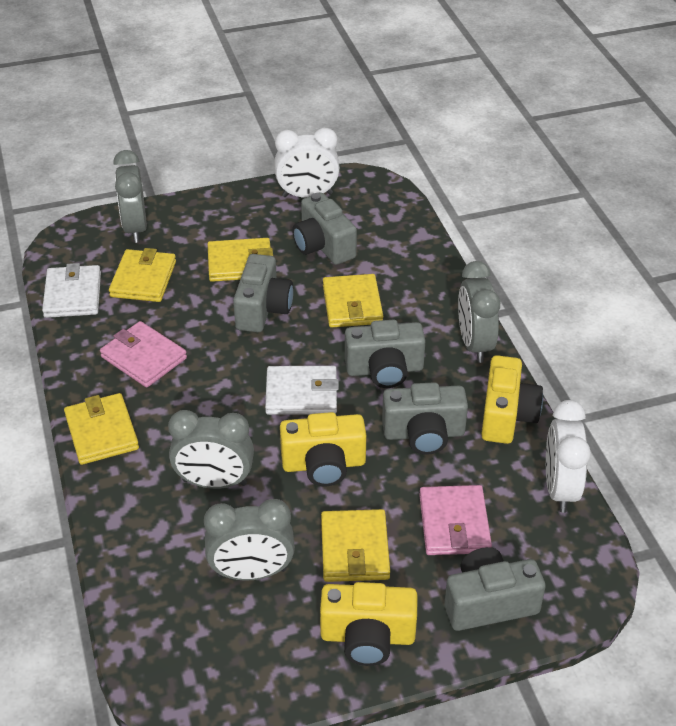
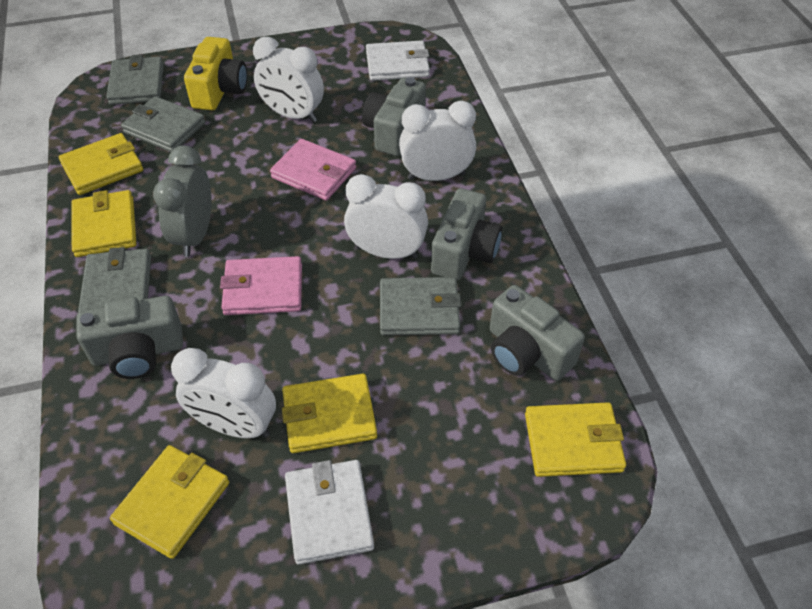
grey camera: 5 -> 4
grey clock: 4 -> 1
grey wallet: 0 -> 4
white clock: 2 -> 4
yellow camera: 3 -> 1

